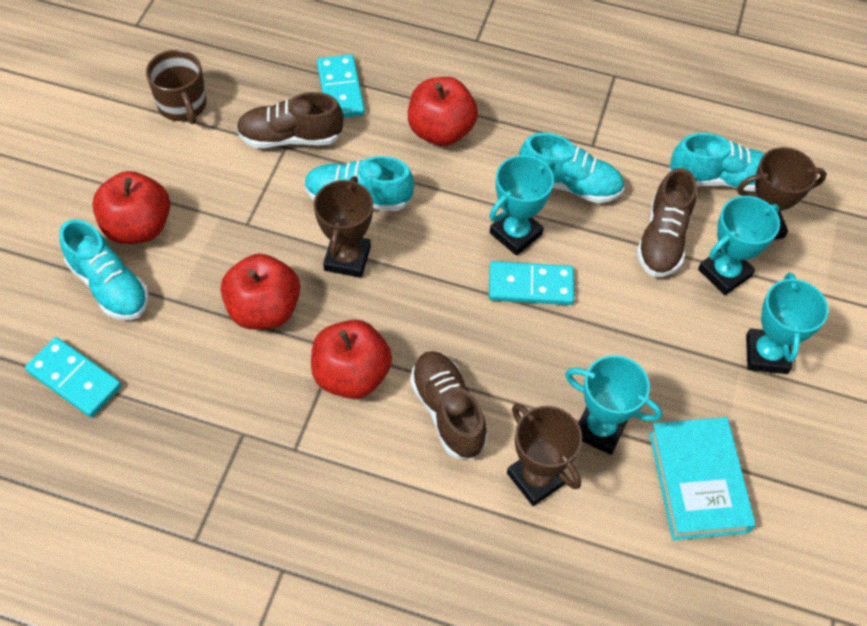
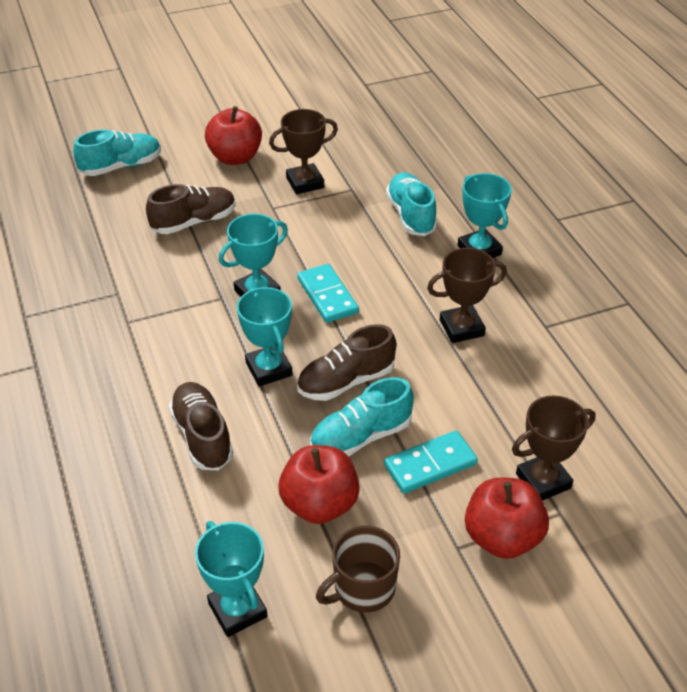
red apple: 4 -> 3
turquoise book: 1 -> 0
turquoise domino: 3 -> 2
turquoise shoe: 4 -> 3

